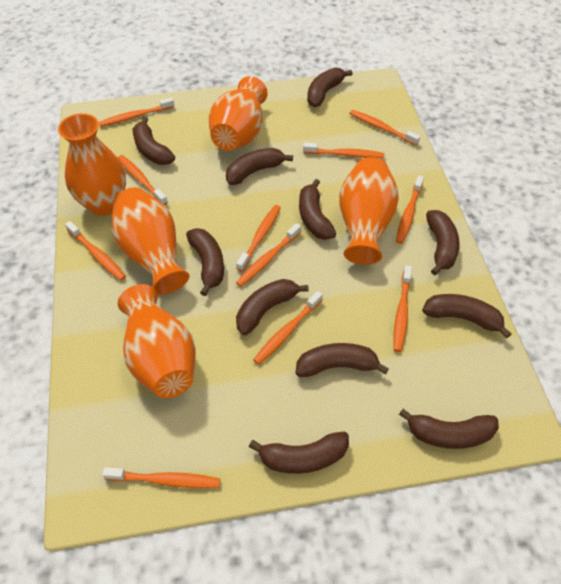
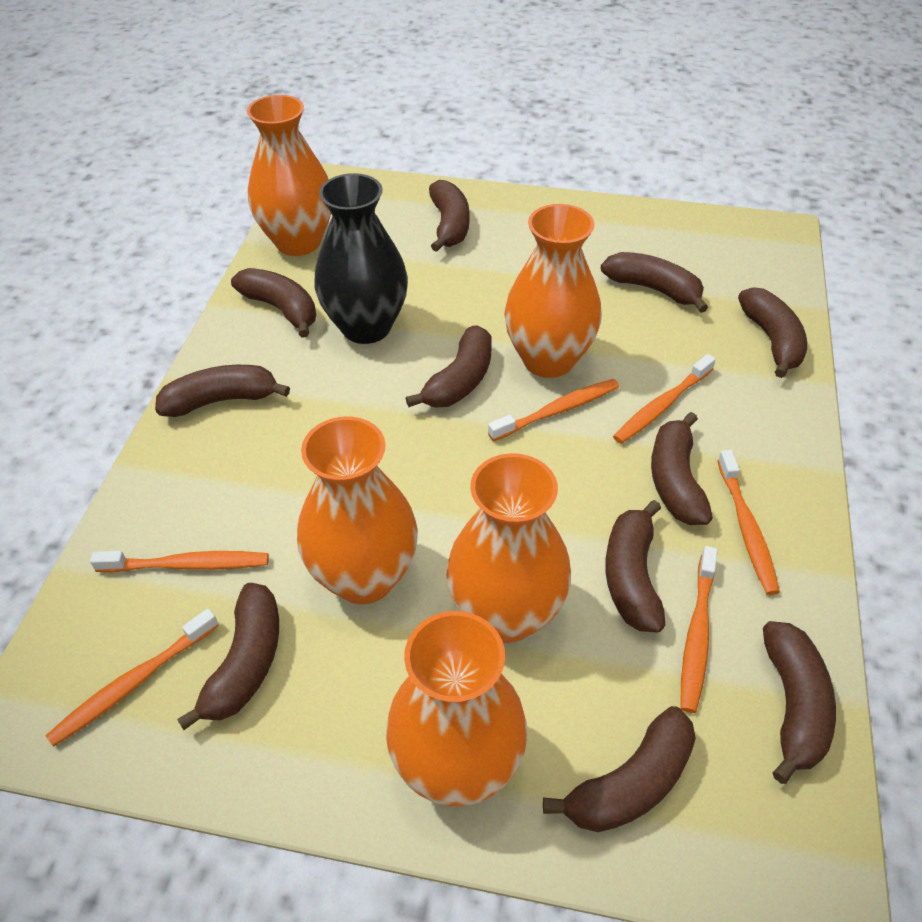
black vase: 0 -> 1
orange toothbrush: 11 -> 6

